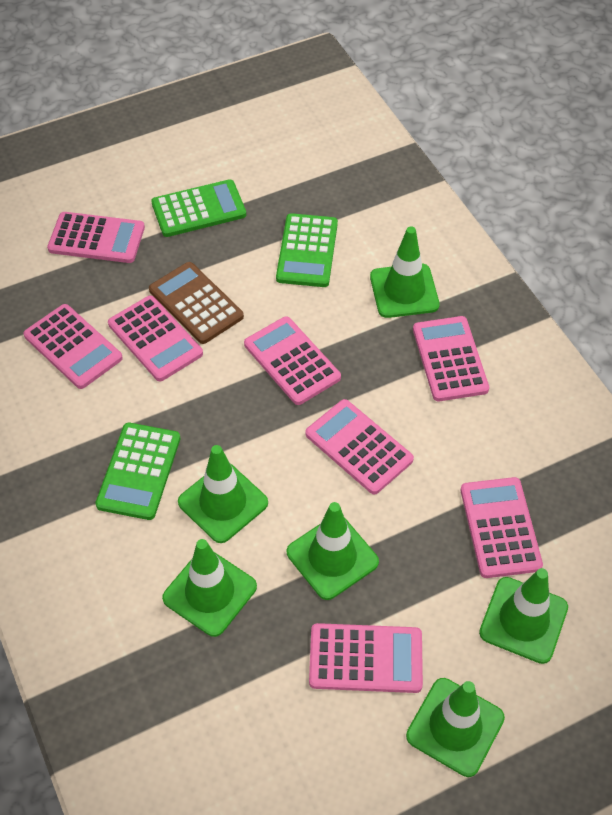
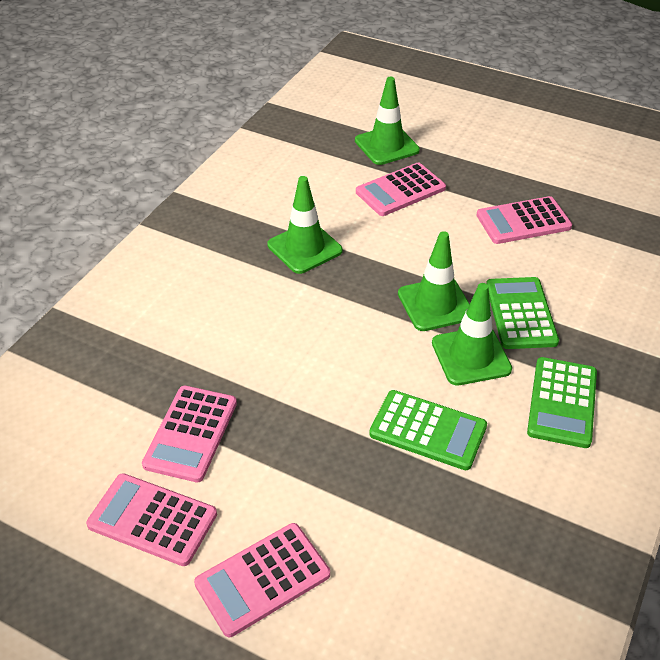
brown calculator: 1 -> 0
green traffic cone: 6 -> 4
pink calculator: 8 -> 5

